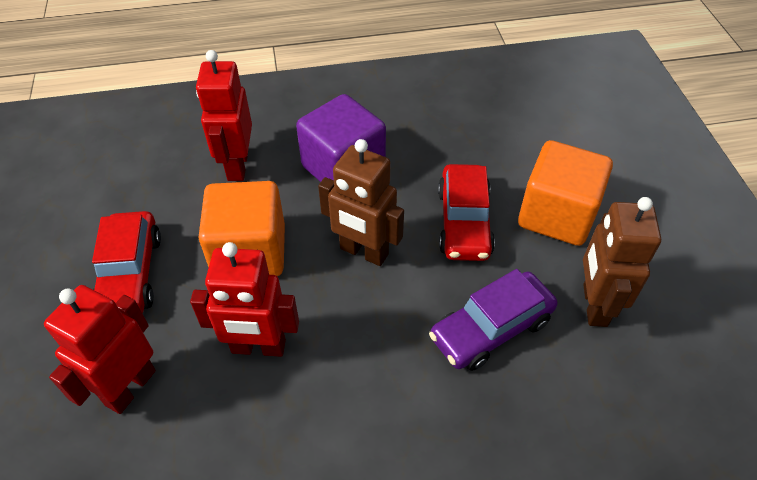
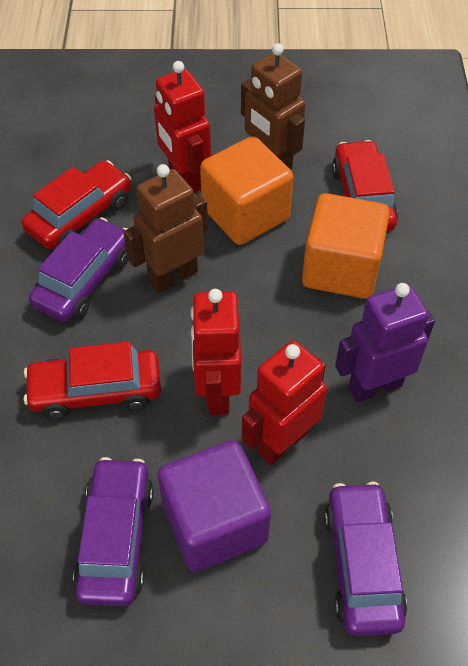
purple car: 1 -> 3
purple robot: 0 -> 1
red car: 2 -> 3

